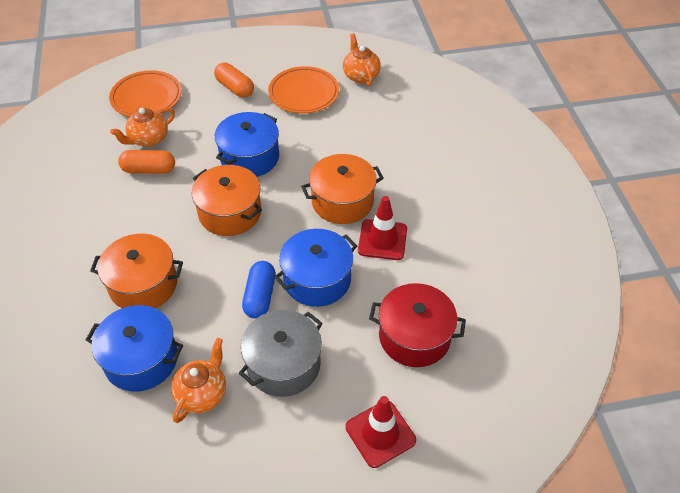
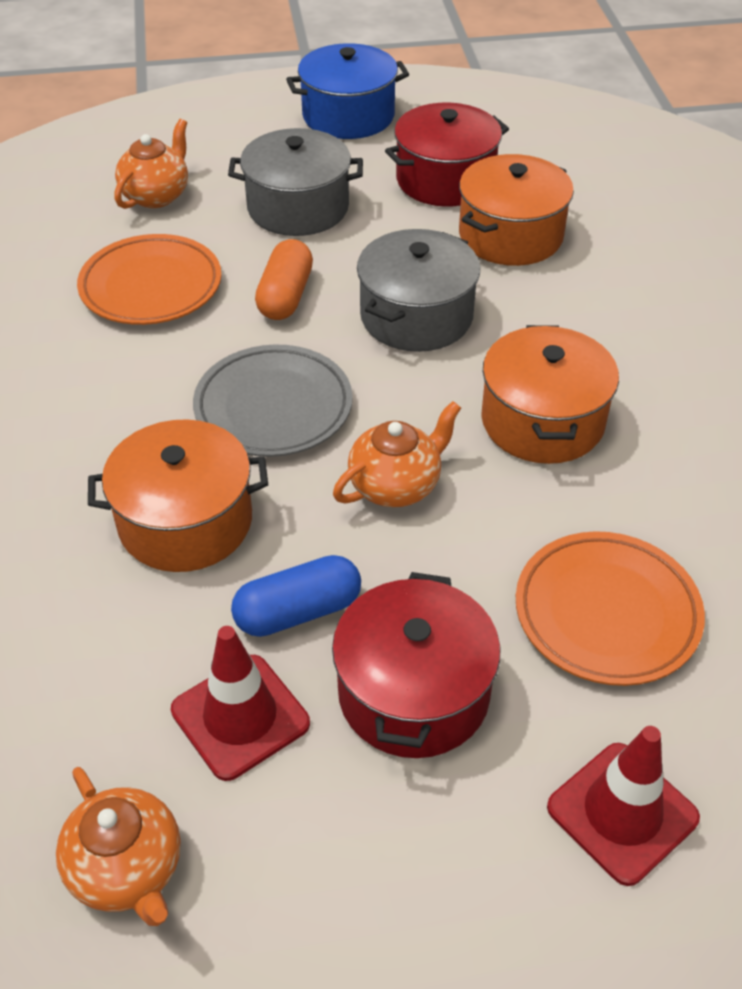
blue pot: 3 -> 1
grey plate: 0 -> 1
grey pot: 1 -> 2
orange capsule: 2 -> 1
red pot: 1 -> 2

